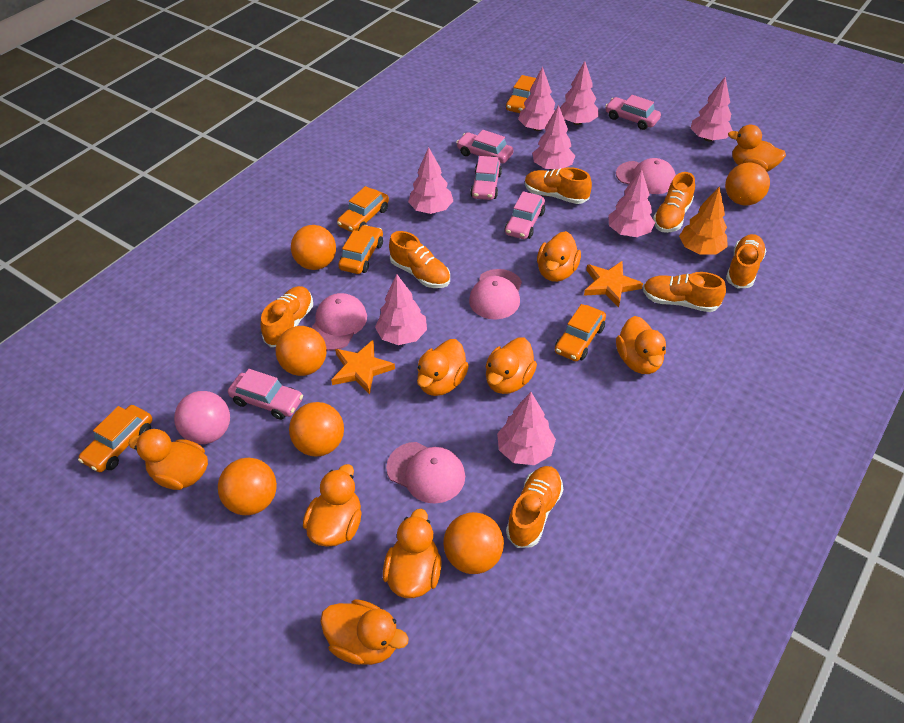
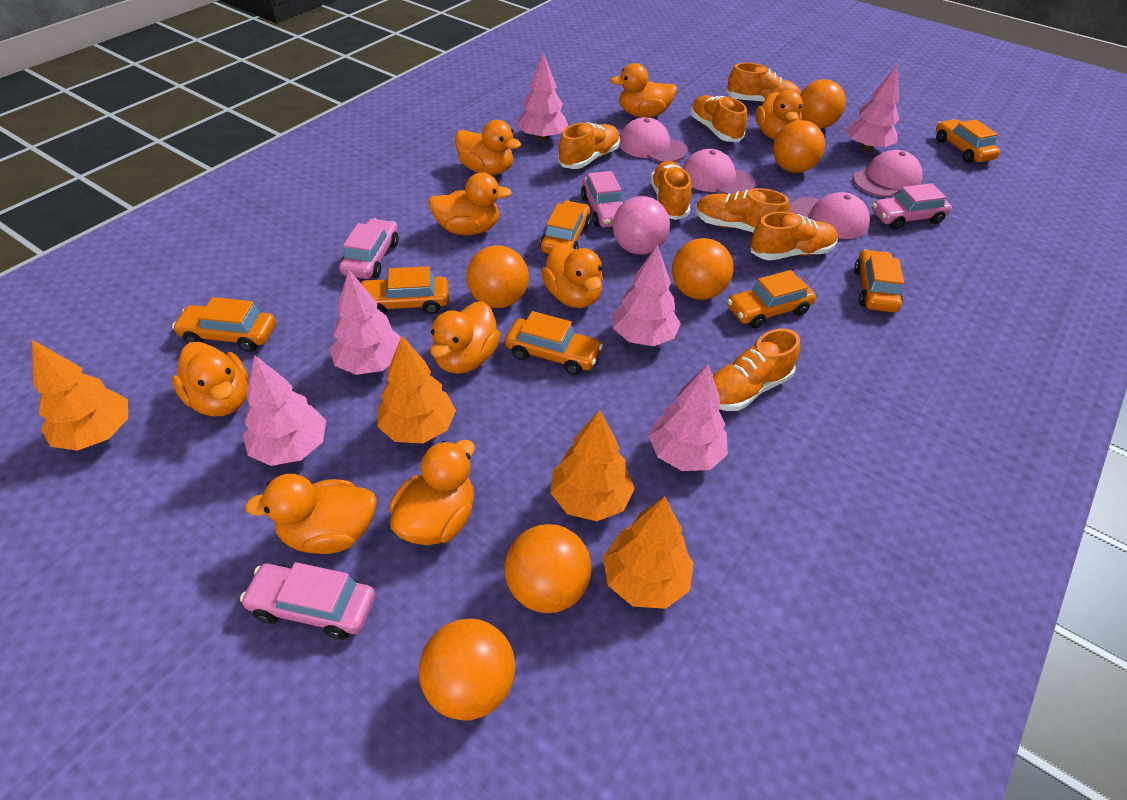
orange car: 5 -> 7
orange star: 2 -> 0
orange tree: 1 -> 4
pink car: 5 -> 4
pink tree: 8 -> 6

